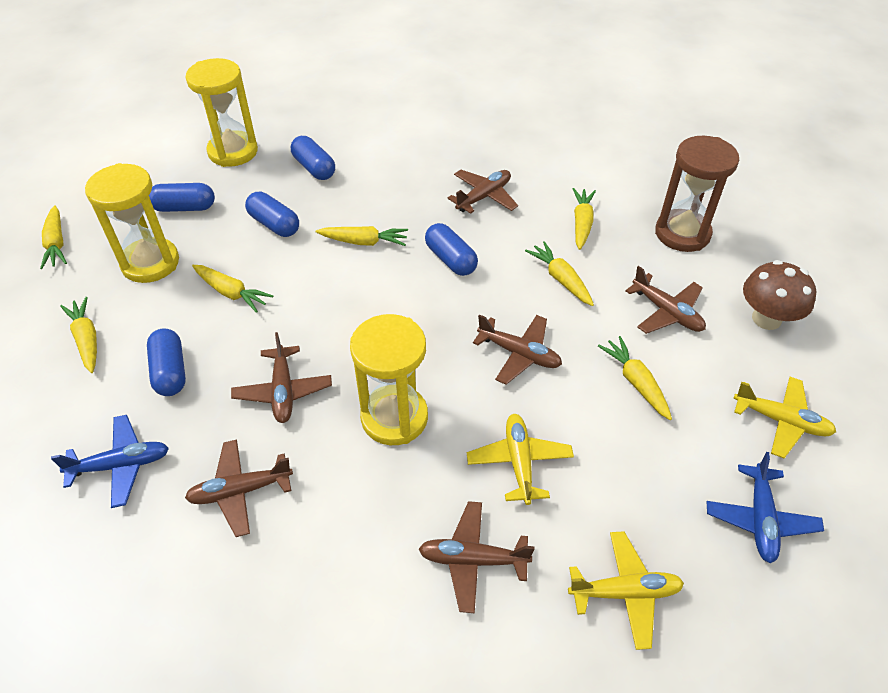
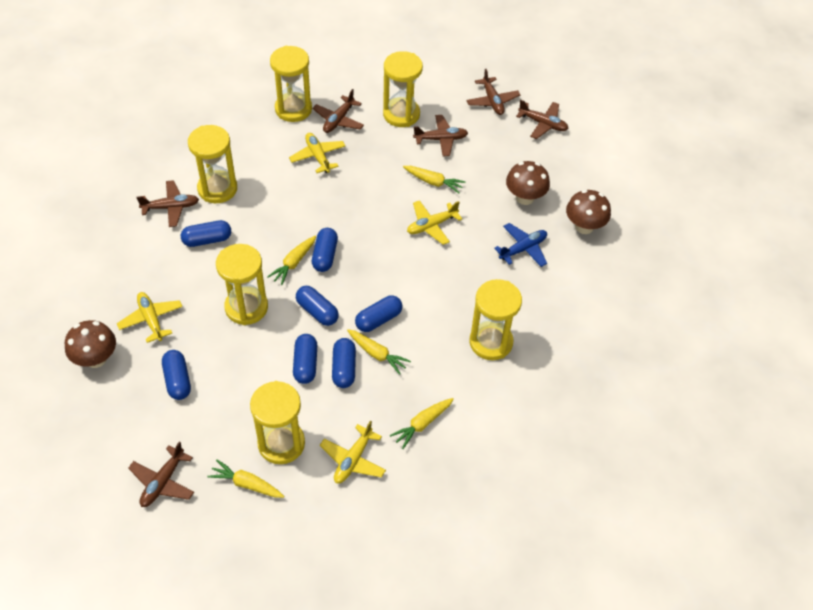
blue capsule: 5 -> 7
blue plane: 2 -> 1
brown hourglass: 1 -> 0
brown mushroom: 1 -> 3
yellow carrot: 7 -> 5
yellow hourglass: 3 -> 6
yellow plane: 3 -> 4

